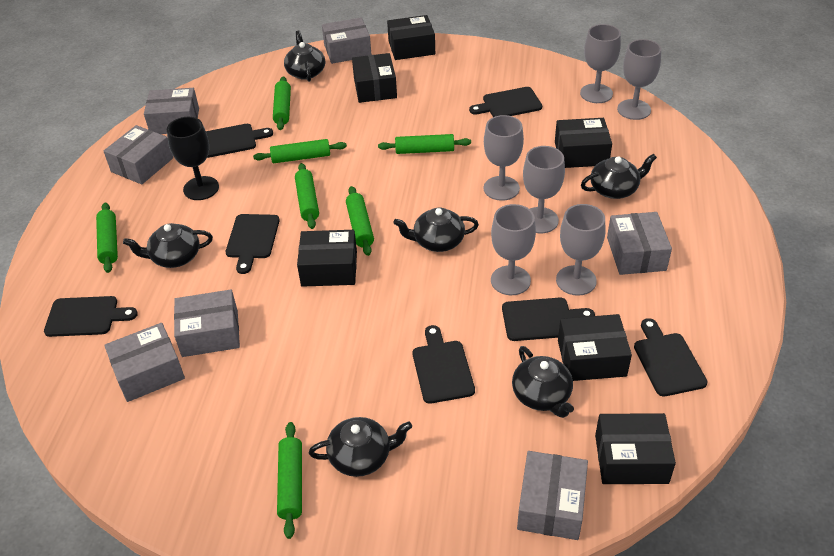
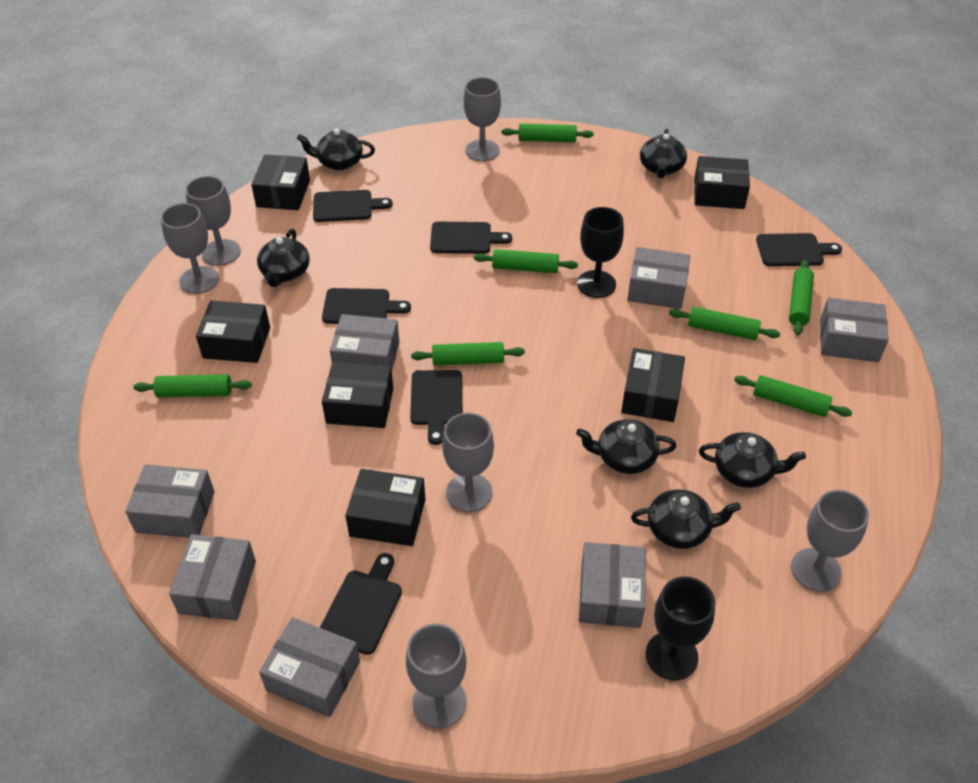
black cutting board: 7 -> 6
black goblet: 1 -> 2

